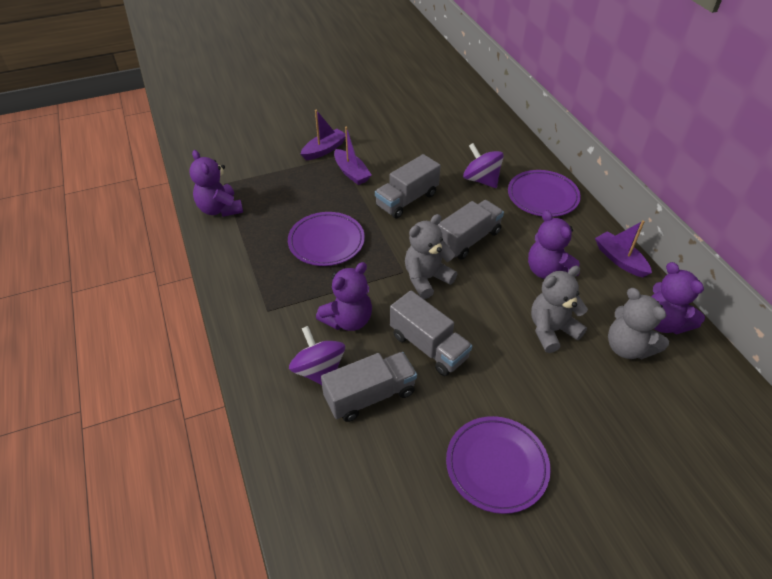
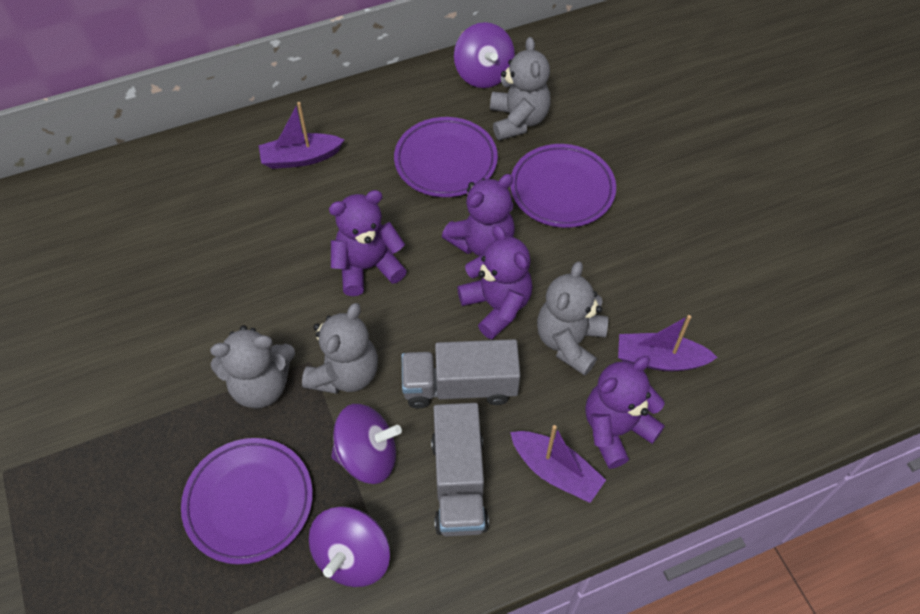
grey teddy bear: 3 -> 4
grey truck: 4 -> 2
purple spinning top: 2 -> 3

